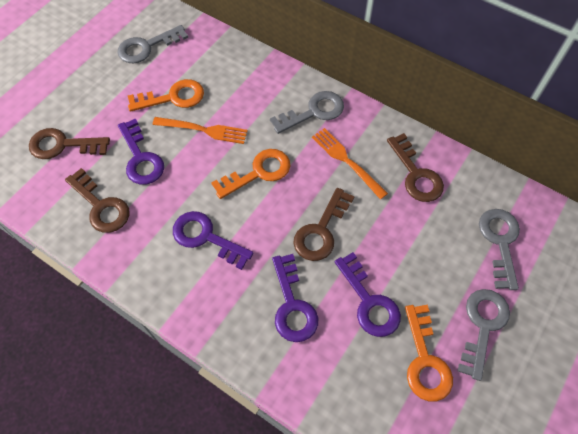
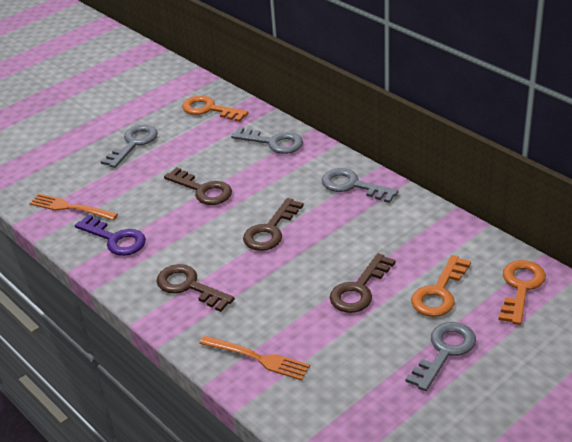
purple key: 4 -> 1

